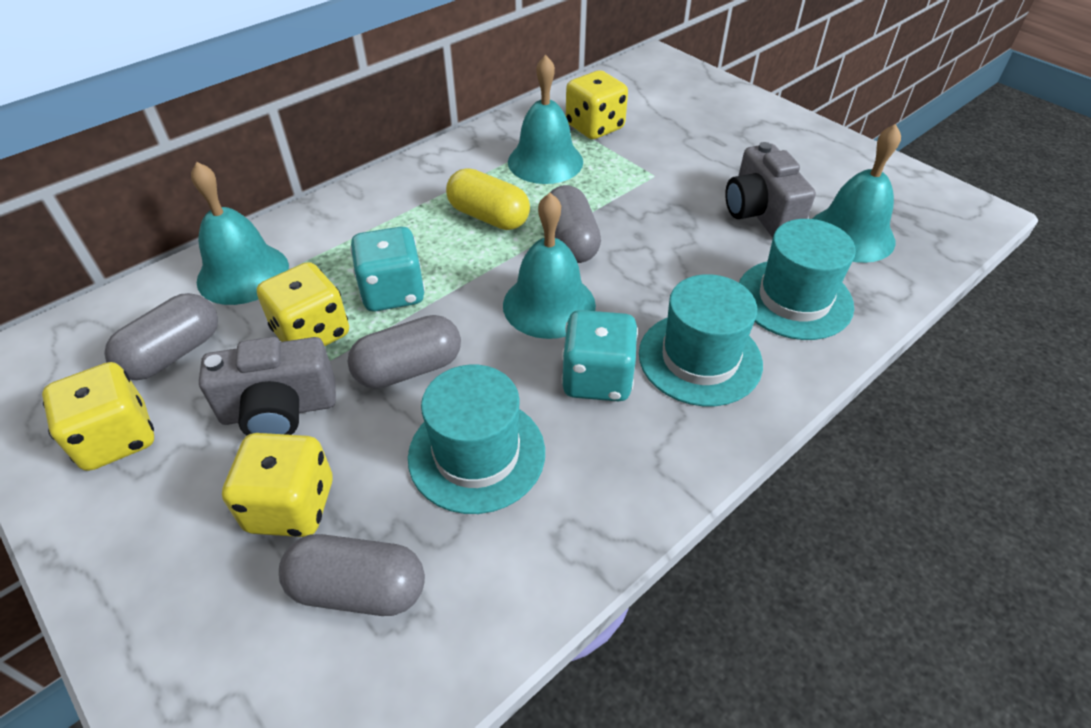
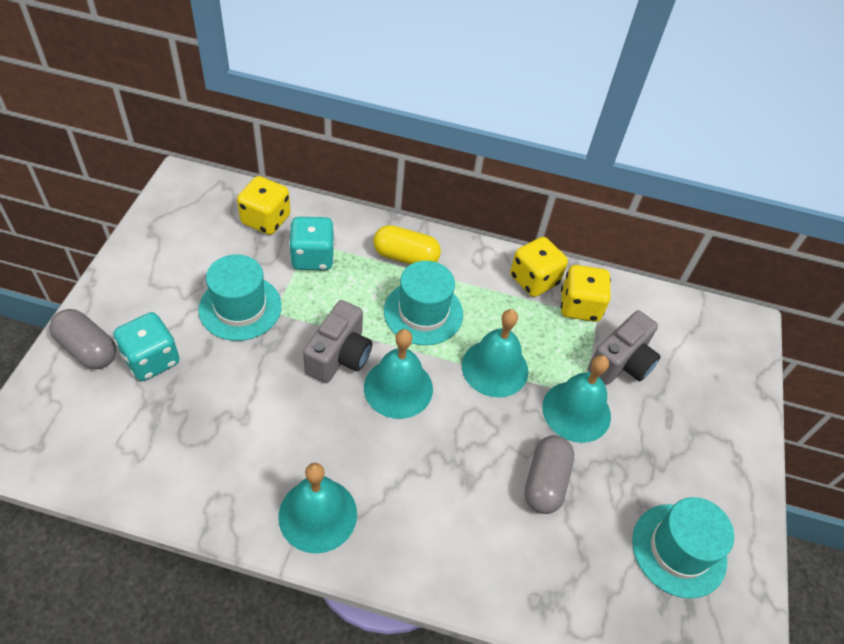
grey capsule: 4 -> 2
yellow dice: 4 -> 3

